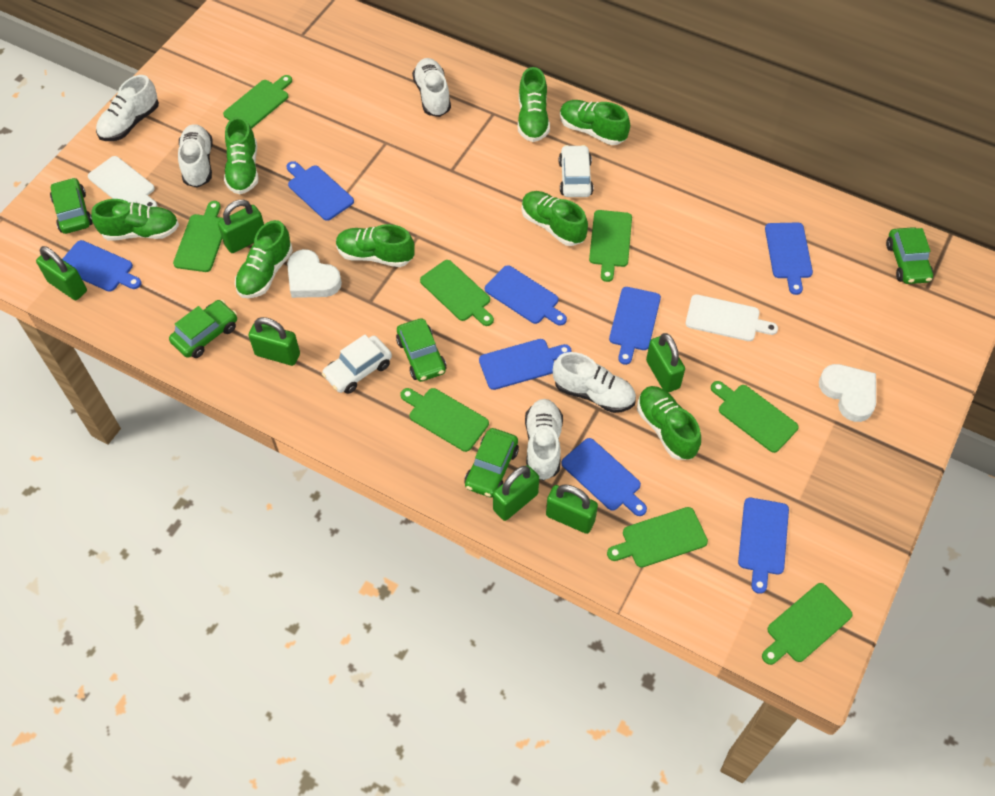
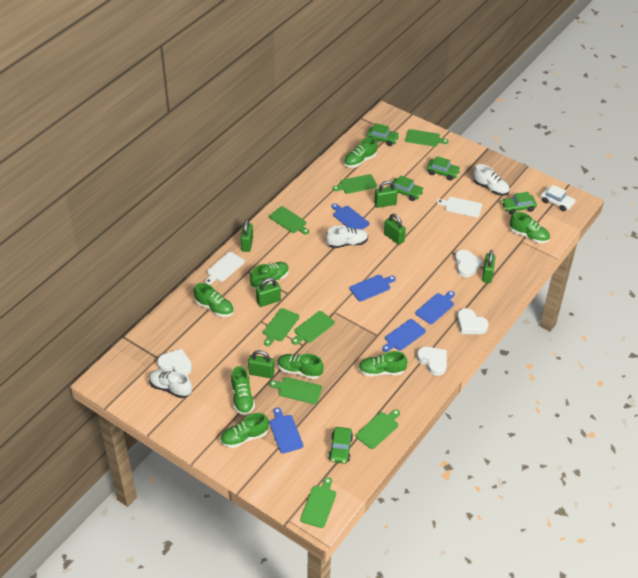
blue cutting board: 8 -> 5
white car: 2 -> 1
white heart: 2 -> 4
white shoe: 5 -> 3

